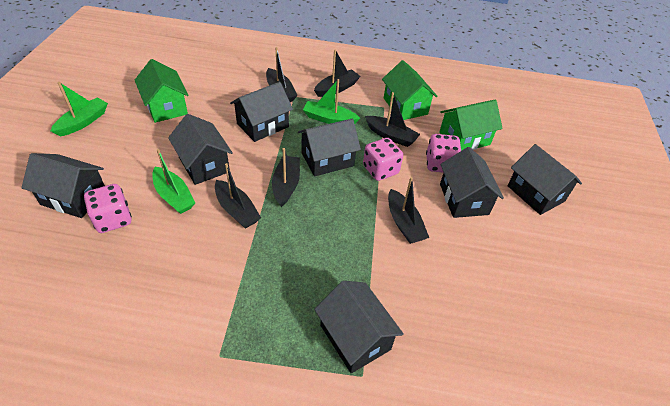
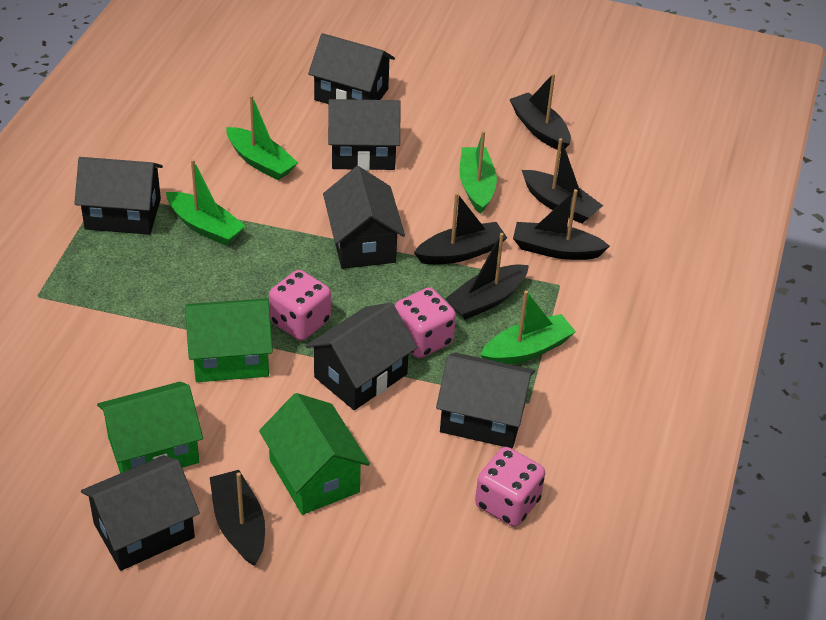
green boat: 3 -> 4

